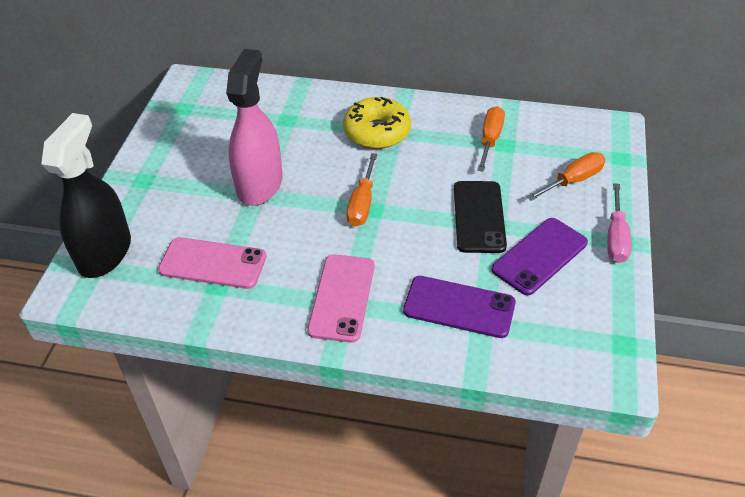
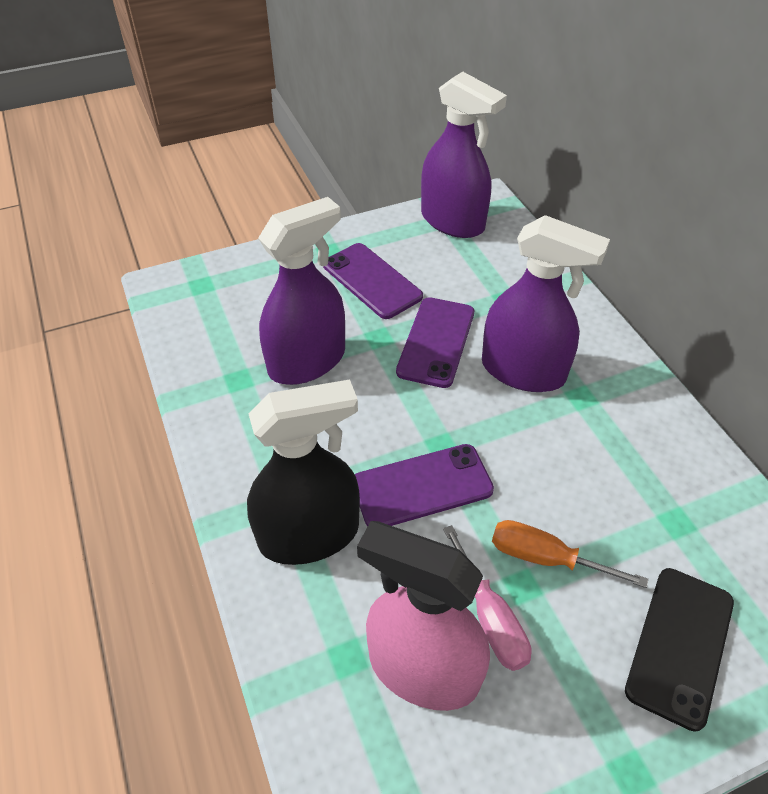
orange screwdriver: 3 -> 1
pink phone: 2 -> 0
purple phone: 2 -> 3
purple spray bottle: 0 -> 3
yellow donut: 1 -> 0

